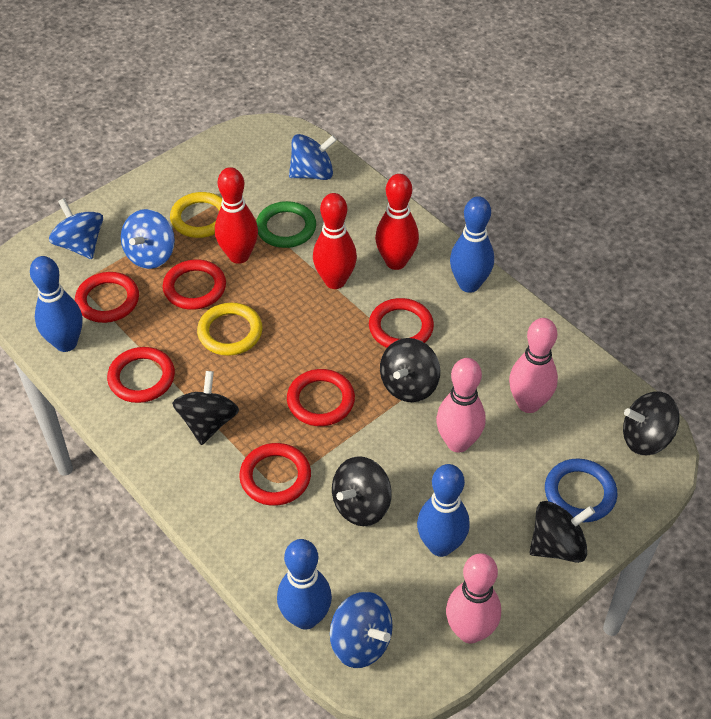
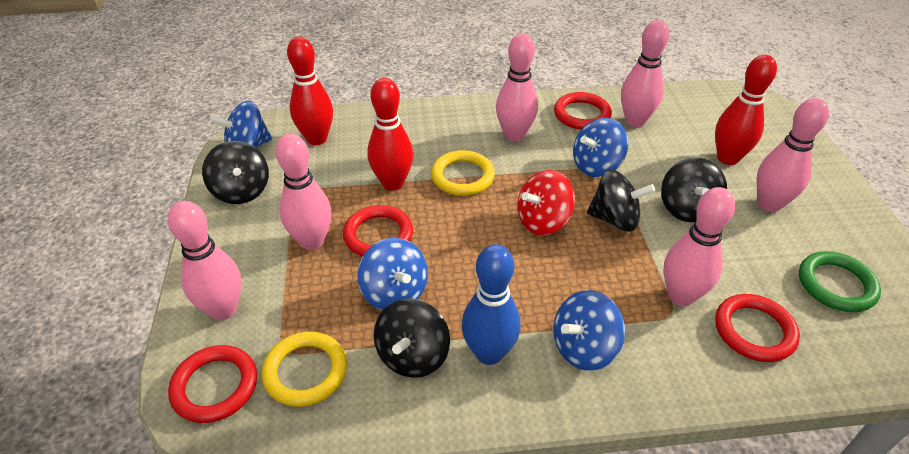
black spinning top: 5 -> 4
blue bowling pin: 4 -> 1
blue ring: 1 -> 0
pink bowling pin: 3 -> 6
red ring: 6 -> 4
red spinning top: 0 -> 1

